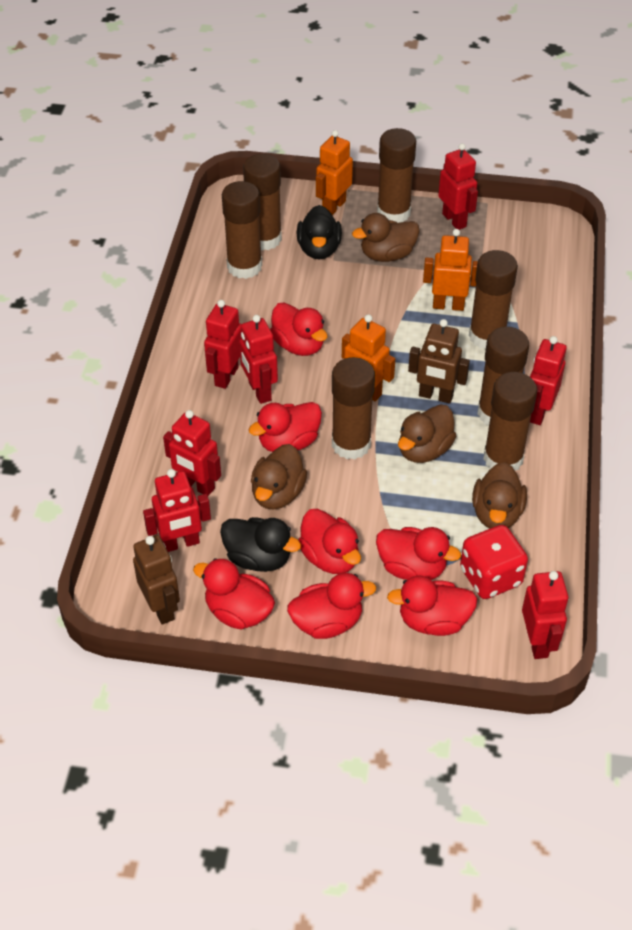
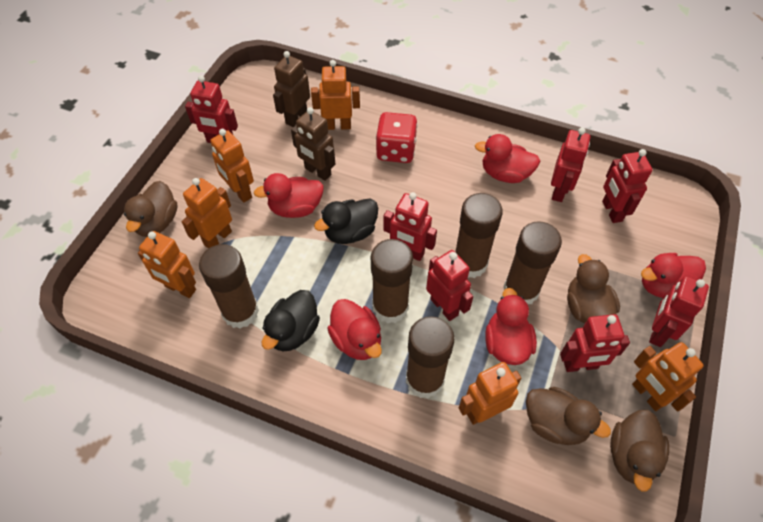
brown glue stick: 7 -> 5
orange robot: 3 -> 6
red duck: 7 -> 5

